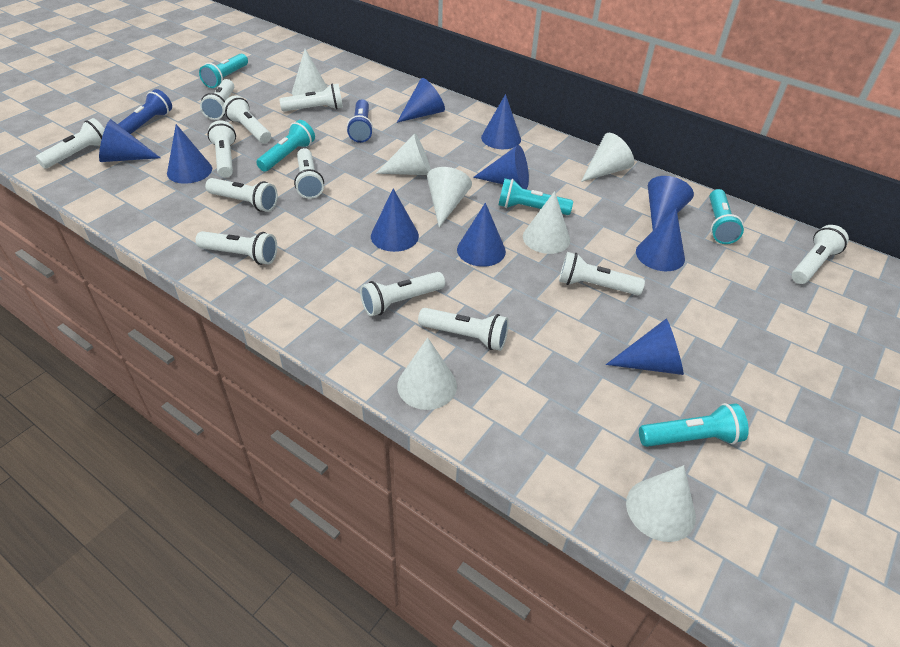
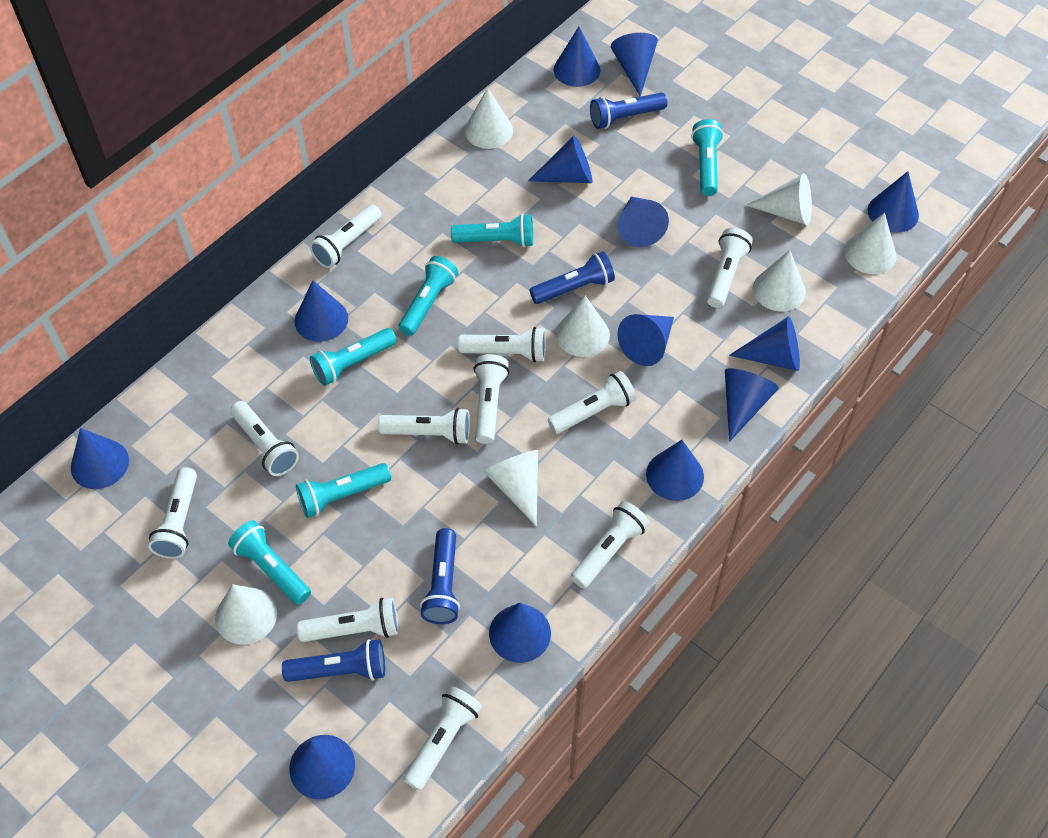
blue cone: 10 -> 13
blue flashlight: 2 -> 4
turquoise flashlight: 5 -> 6
white flashlight: 12 -> 11

